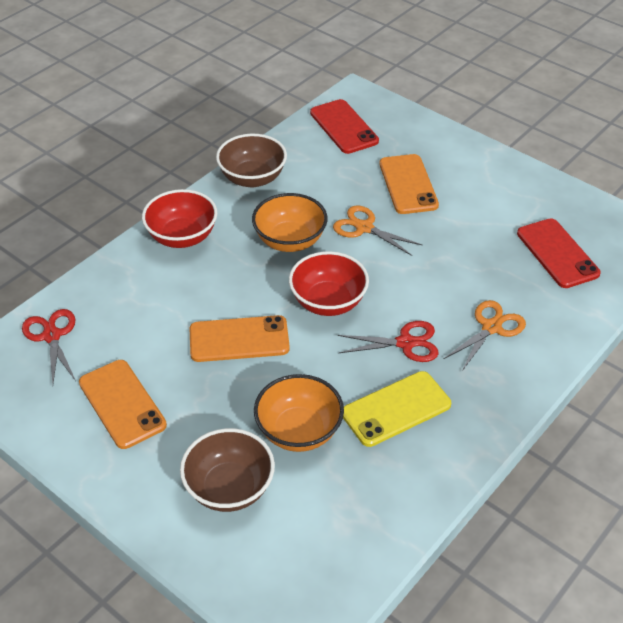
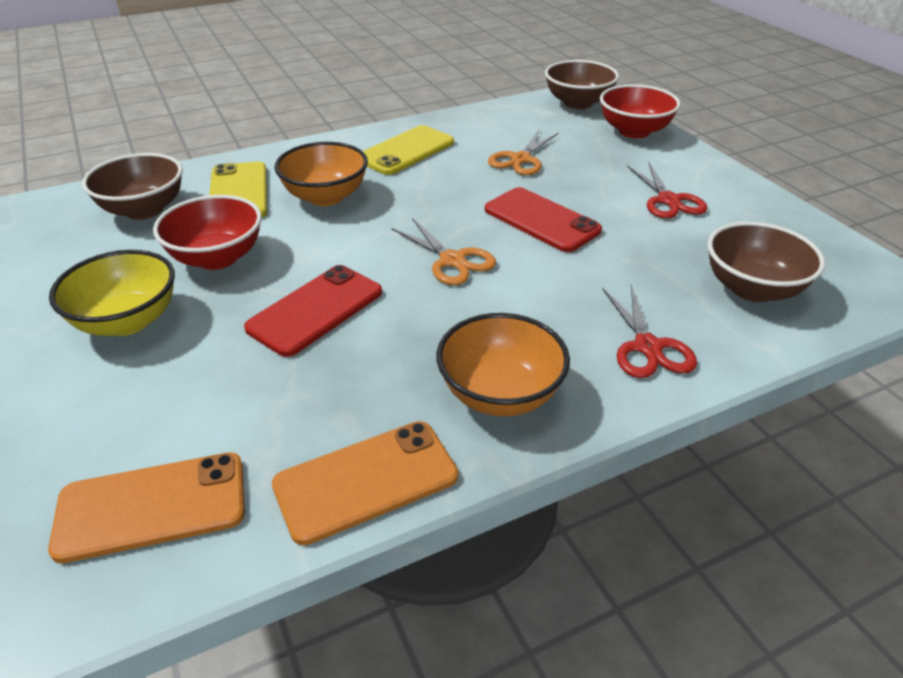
brown bowl: 2 -> 3
orange phone: 3 -> 2
yellow bowl: 0 -> 1
yellow phone: 1 -> 2

